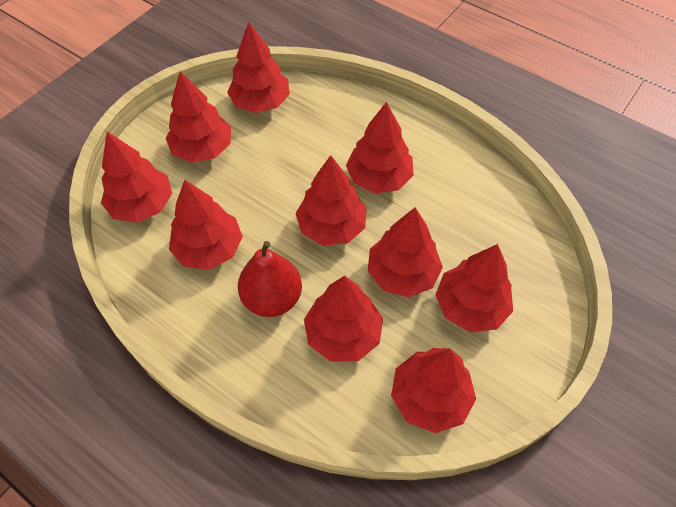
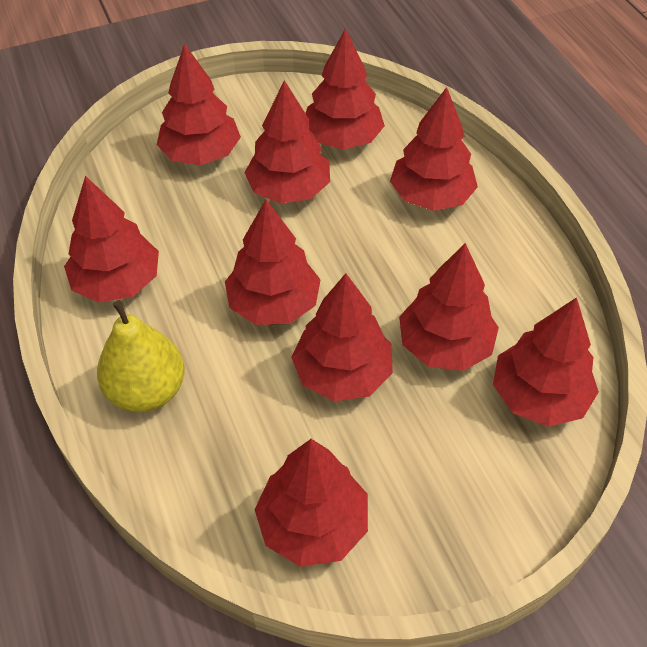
red pear: 1 -> 0
yellow pear: 0 -> 1

